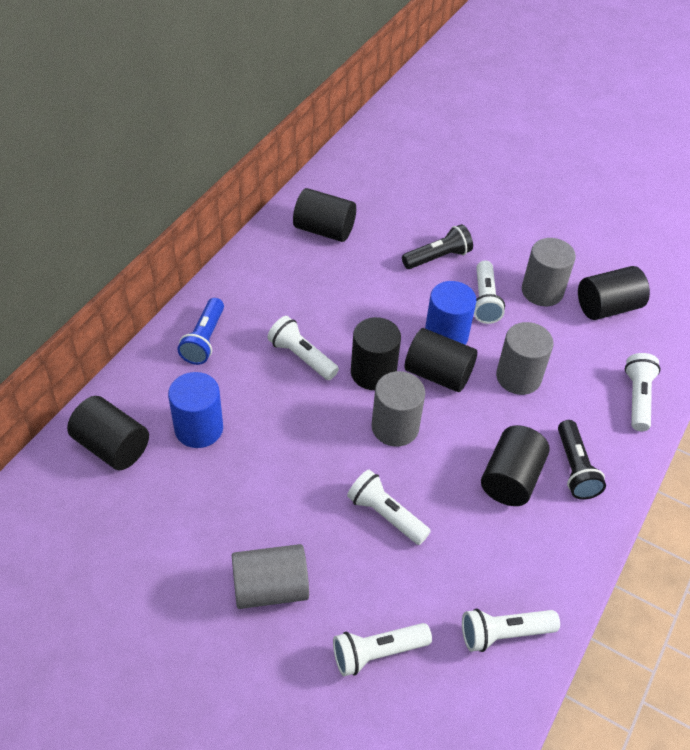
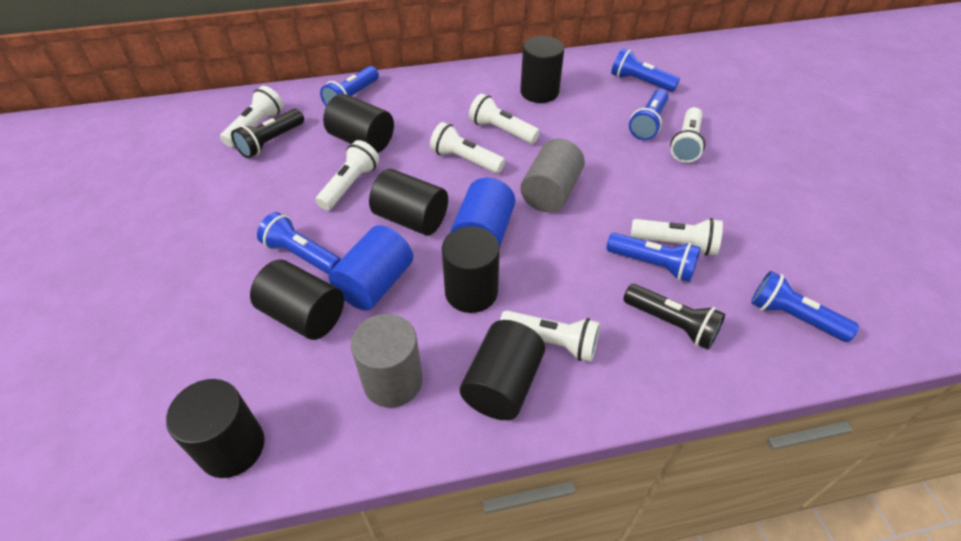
black cylinder: 6 -> 7
blue flashlight: 1 -> 6
grey cylinder: 4 -> 2
white flashlight: 6 -> 7

